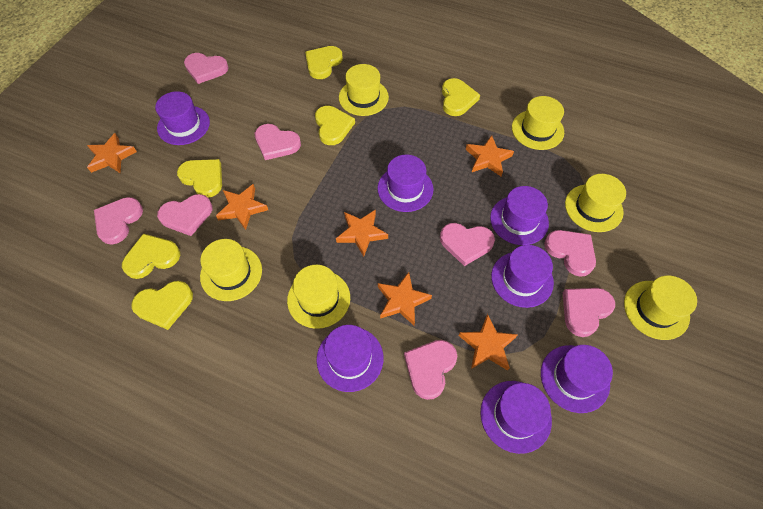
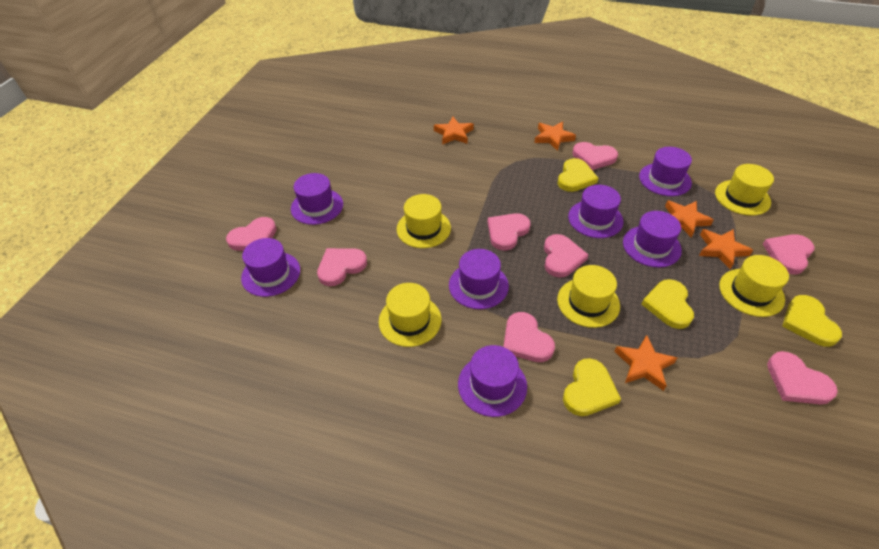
orange star: 6 -> 5
yellow hat: 6 -> 5
yellow heart: 6 -> 4

